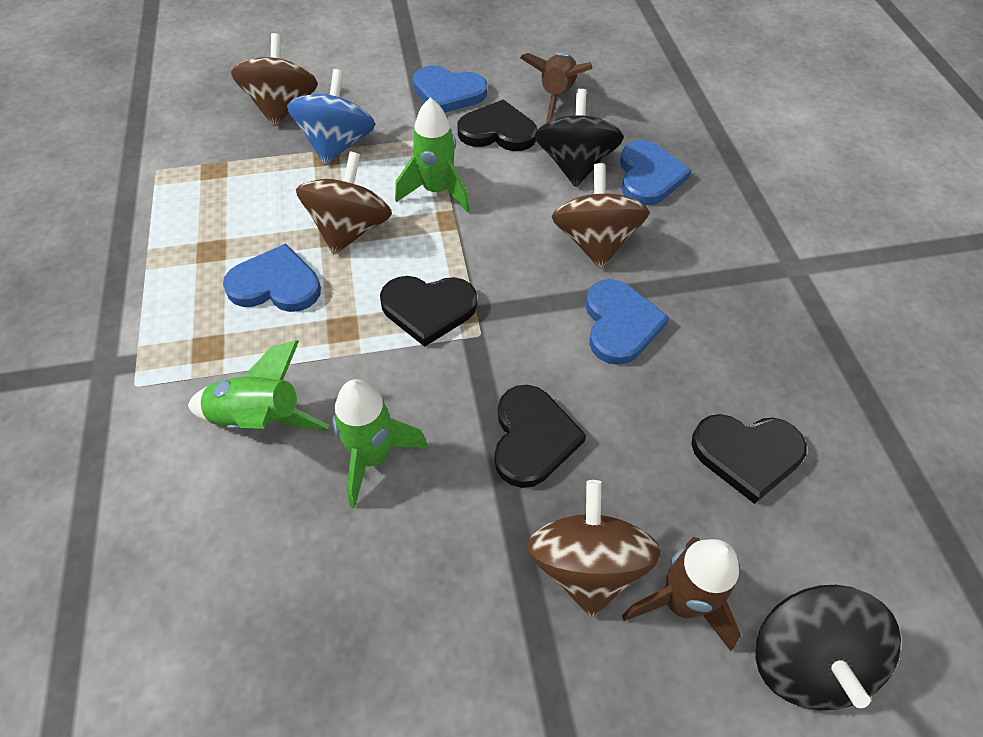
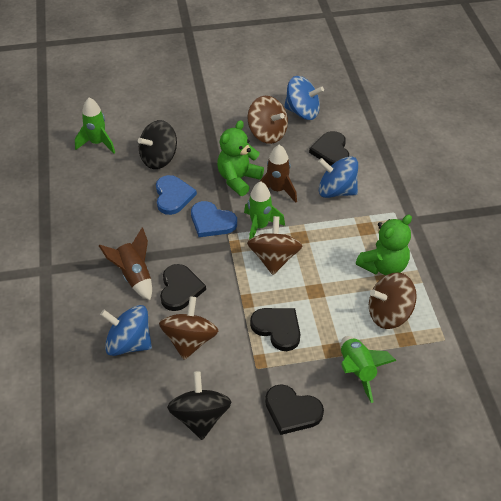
blue heart: 4 -> 2
blue spinning top: 1 -> 3
green teddy bear: 0 -> 2

